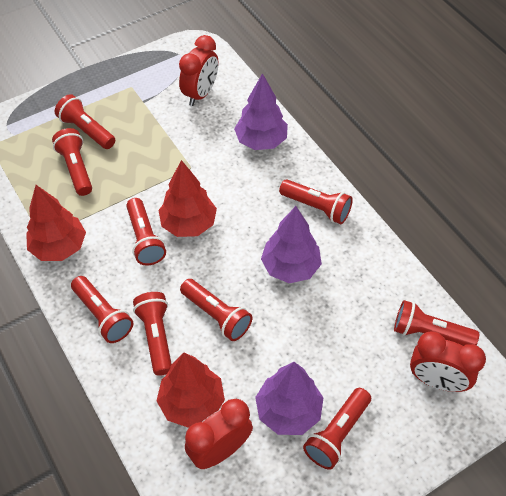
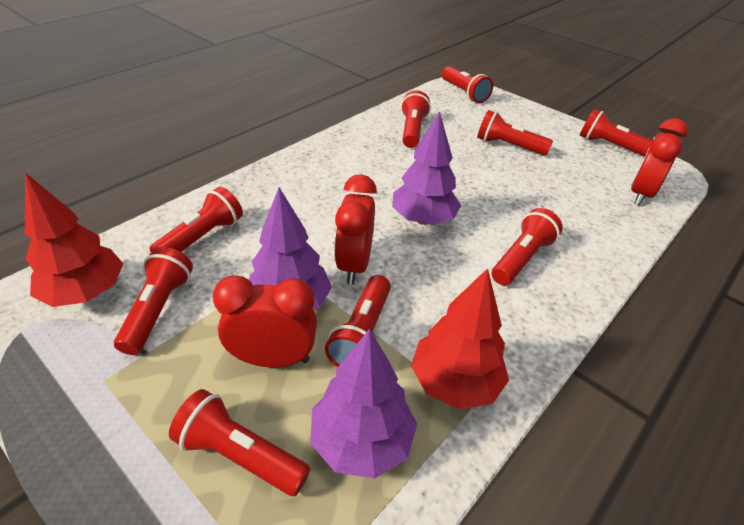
red tree: 3 -> 2

